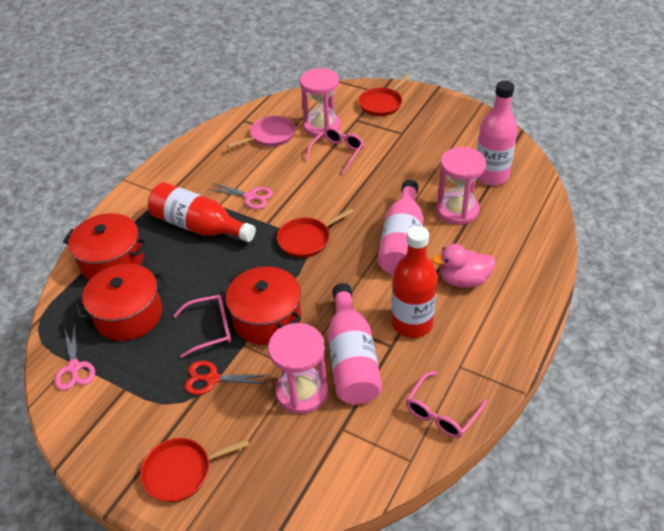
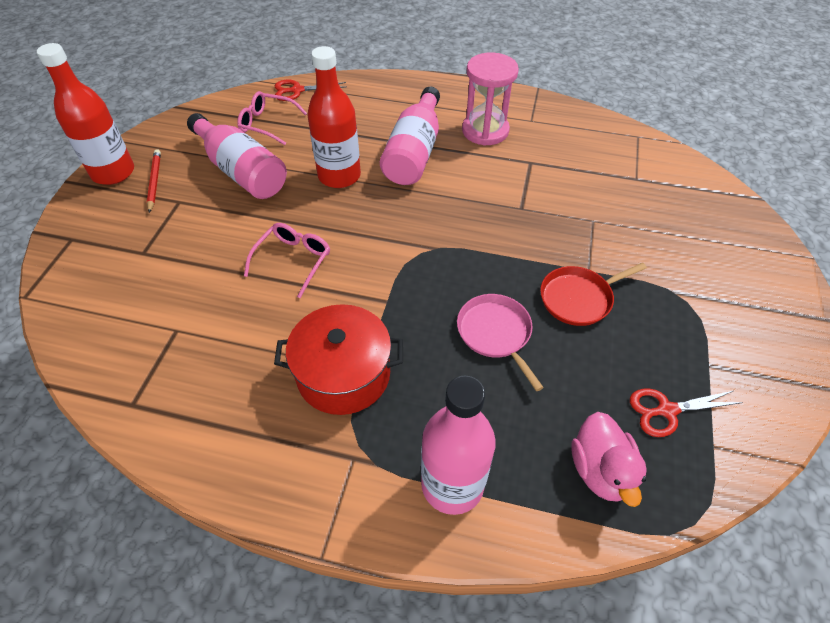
pink glasses: 3 -> 2
pink hourglass: 3 -> 1
pink scissors: 2 -> 0
red pan: 3 -> 1
red pencil: 0 -> 1
red pot: 3 -> 1
red scissors: 1 -> 2

